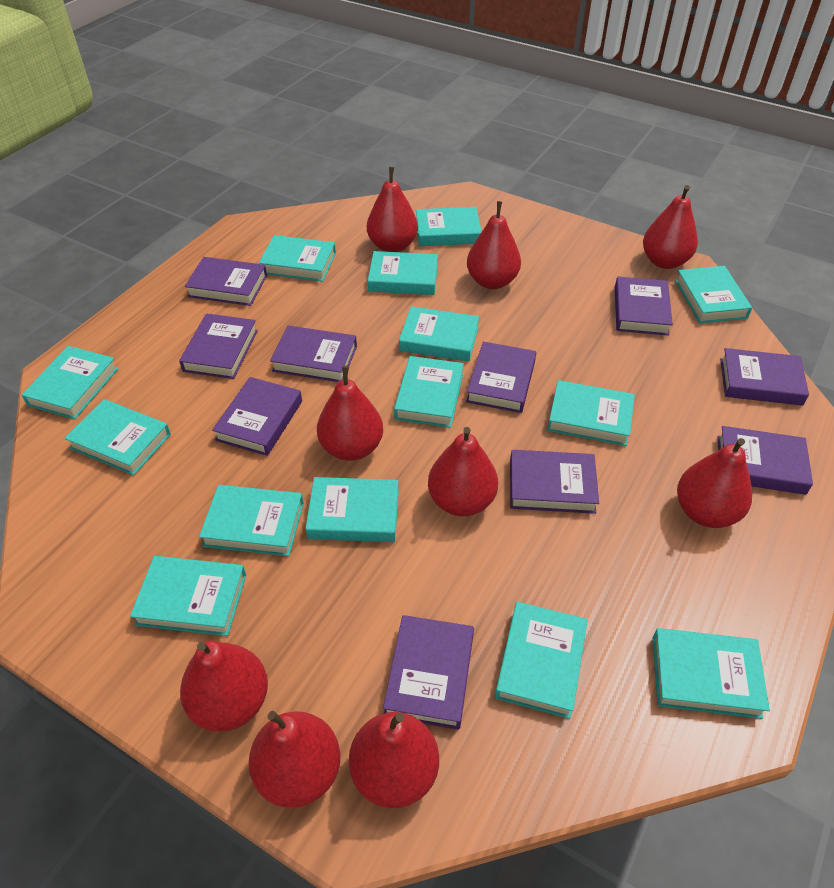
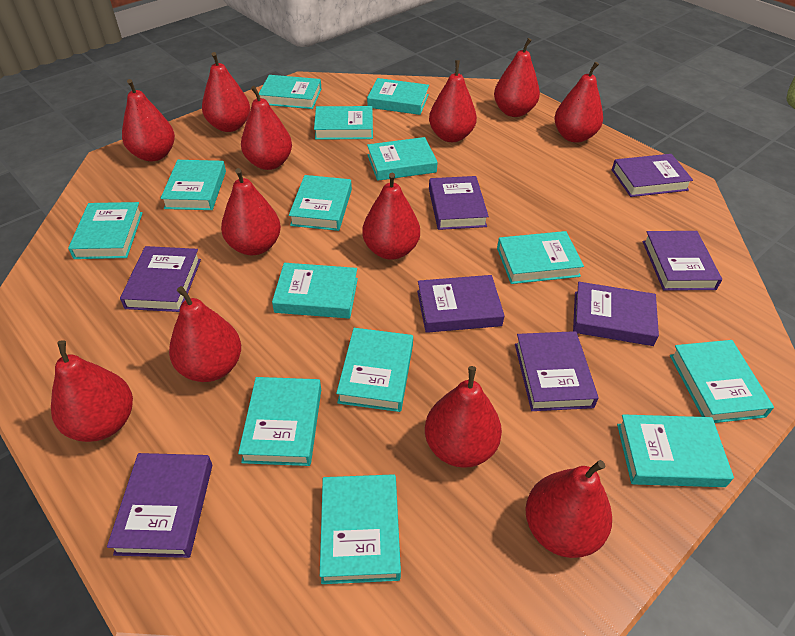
purple book: 10 -> 8
red pear: 9 -> 12

